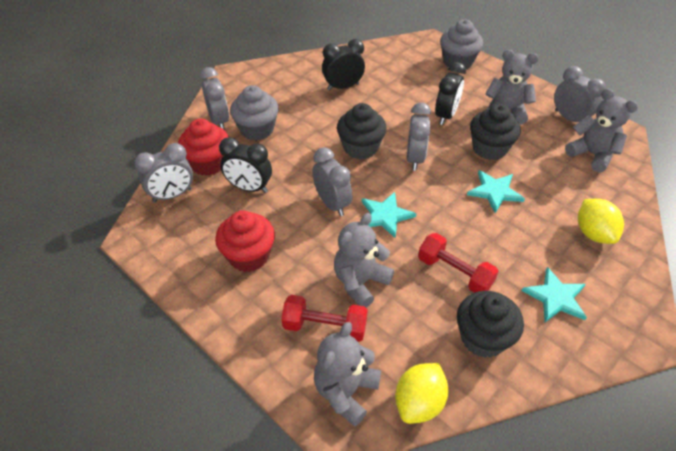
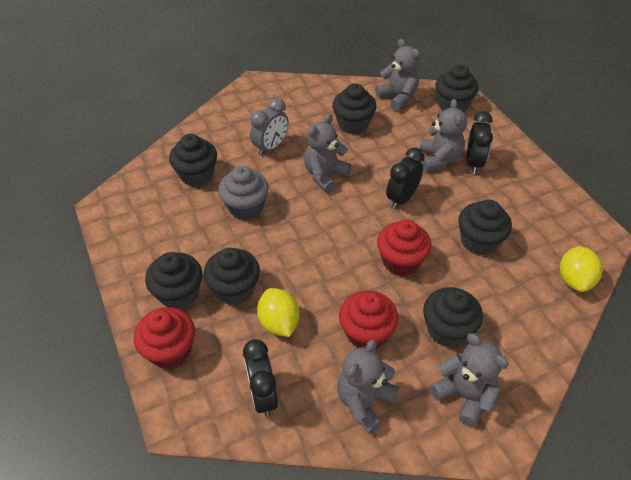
black cupcake: 3 -> 7
grey clock: 5 -> 1
grey cupcake: 2 -> 1
grey teddy bear: 4 -> 5
red cupcake: 2 -> 3
red dumbbell: 2 -> 0
turquoise star: 3 -> 0

